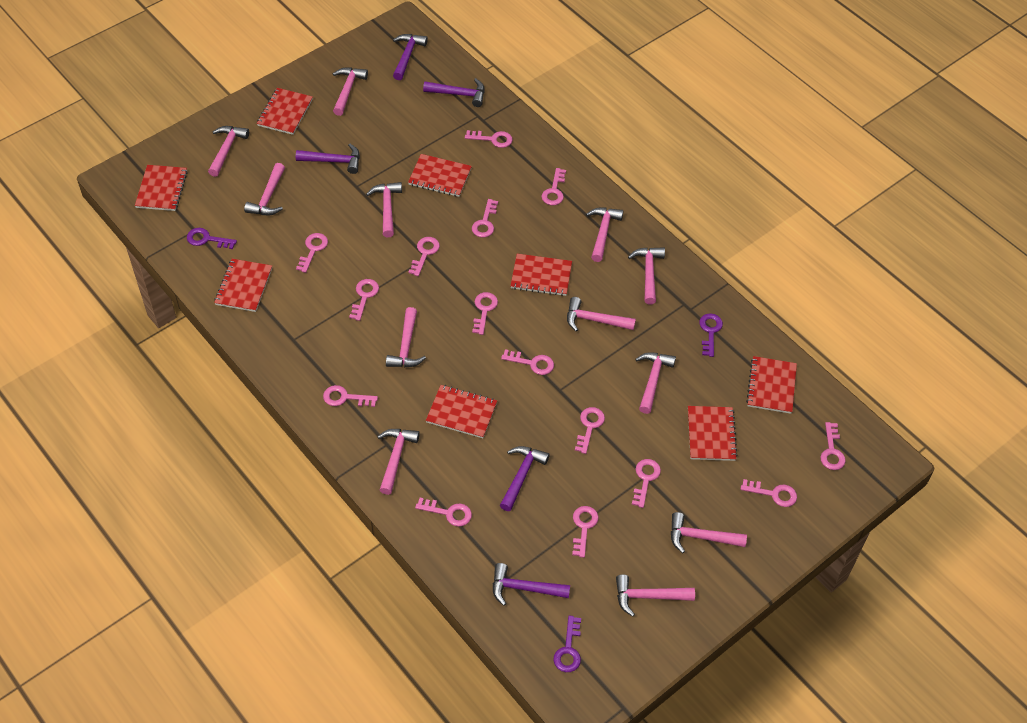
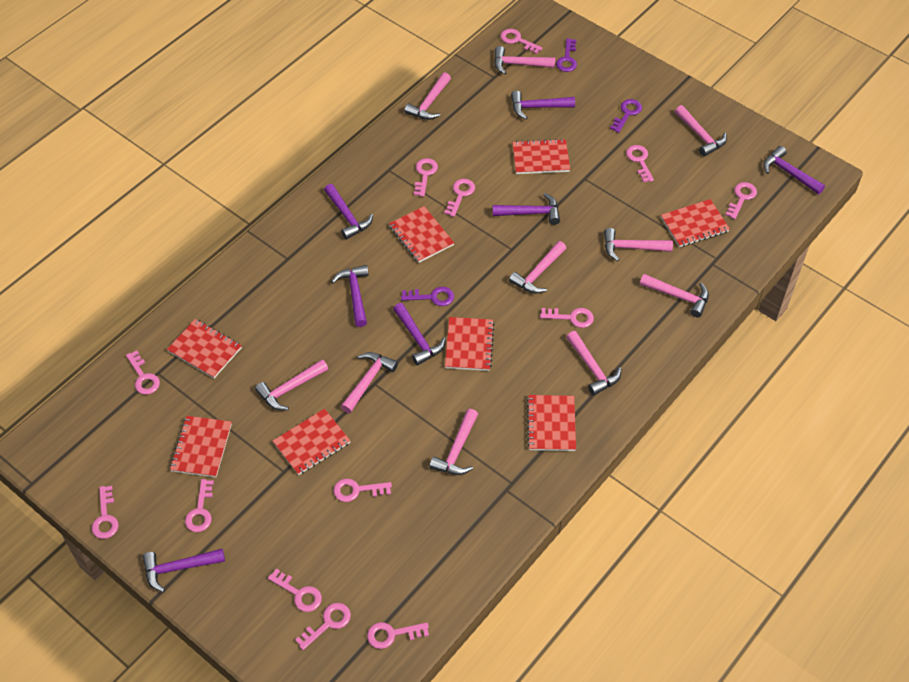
pink hammer: 12 -> 10
pink key: 15 -> 13
purple hammer: 5 -> 7

